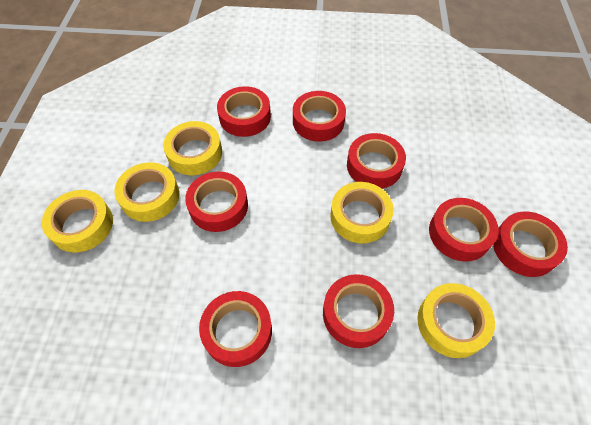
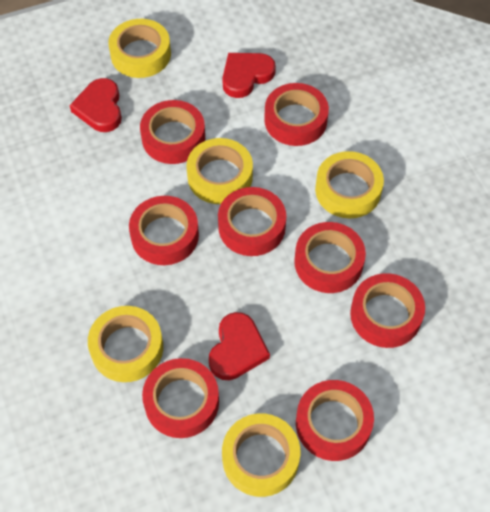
red heart: 0 -> 3

